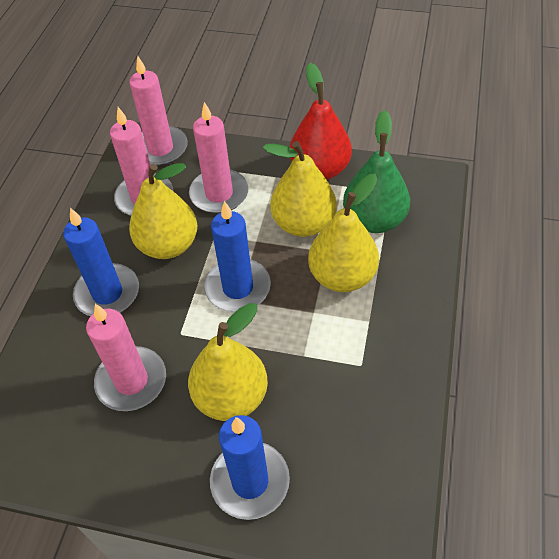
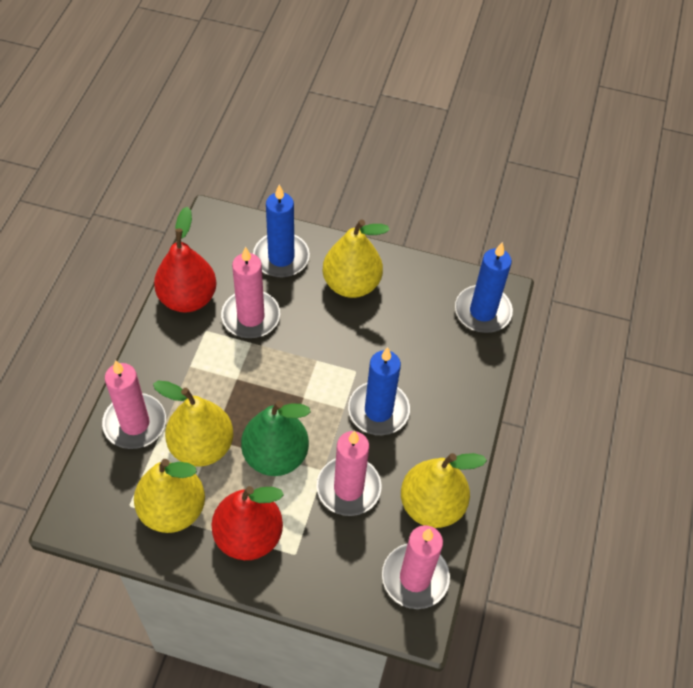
red pear: 1 -> 2

